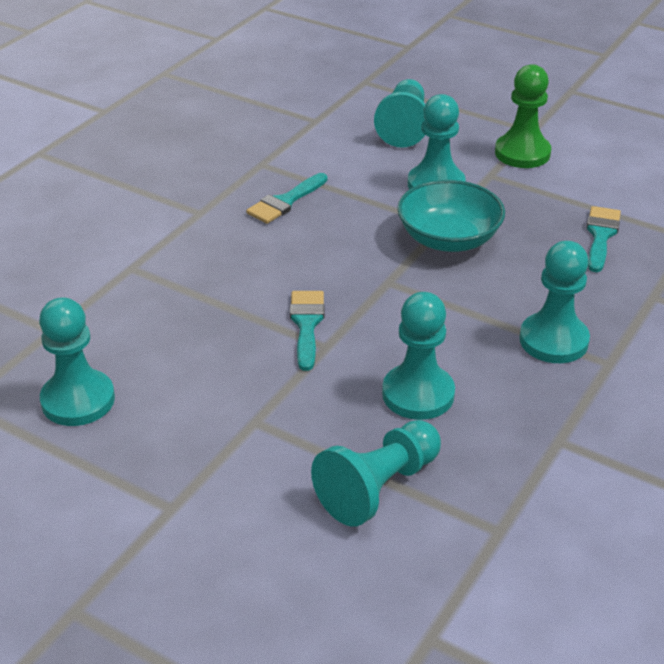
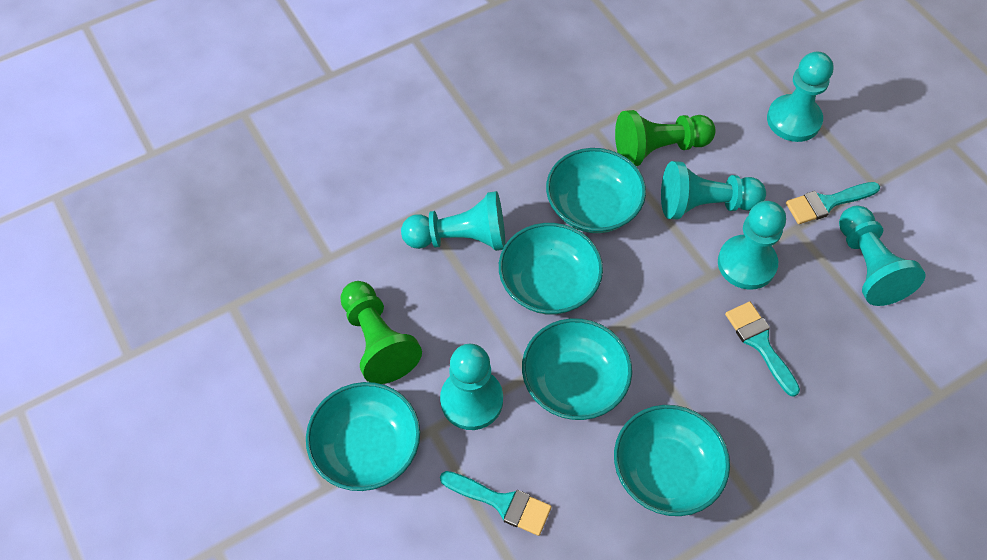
green pawn: 1 -> 2
turquoise bowl: 1 -> 5

